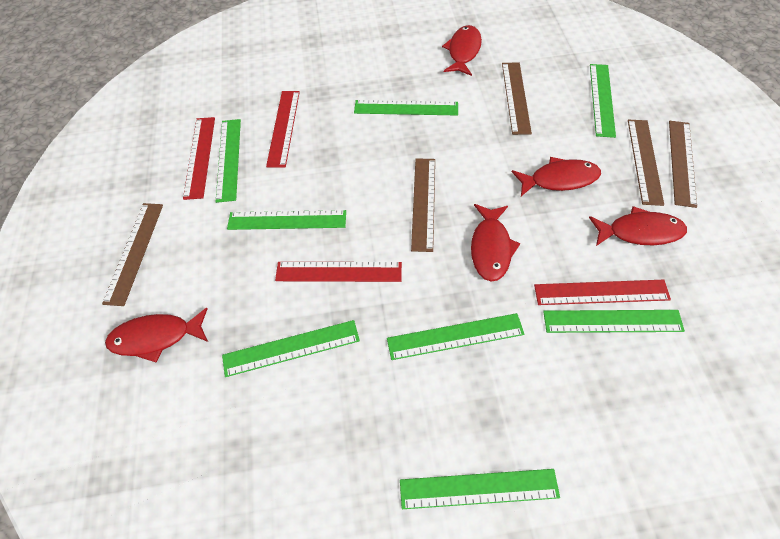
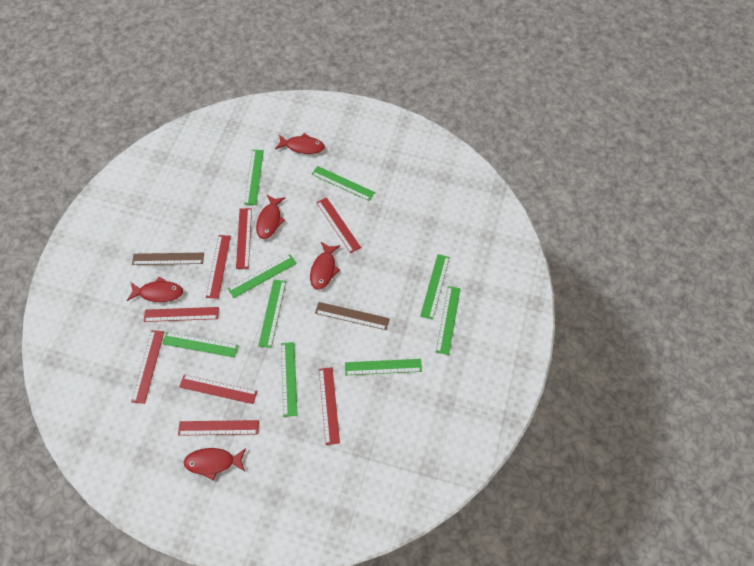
brown ruler: 5 -> 2
green ruler: 8 -> 9
red ruler: 4 -> 8

